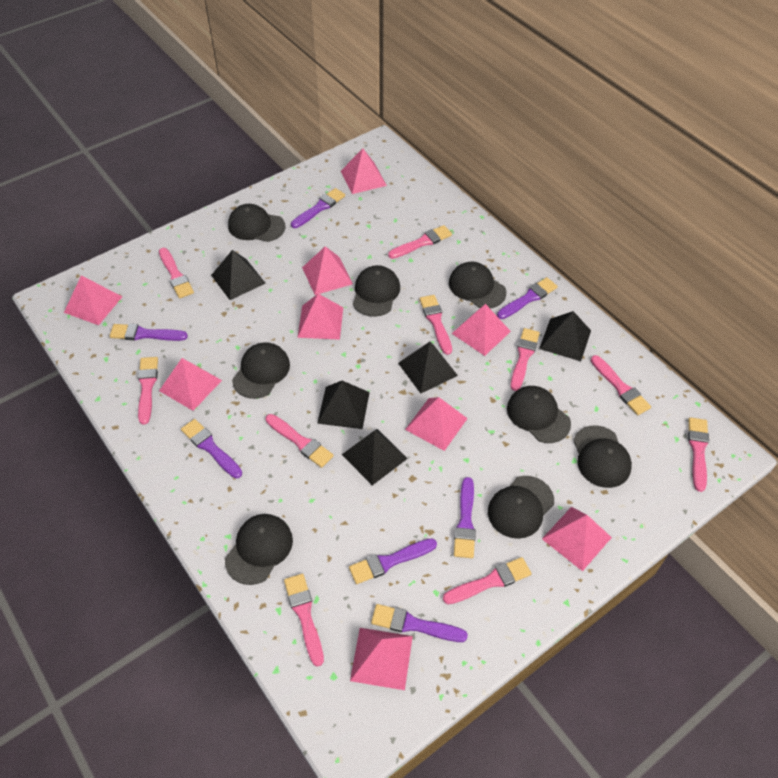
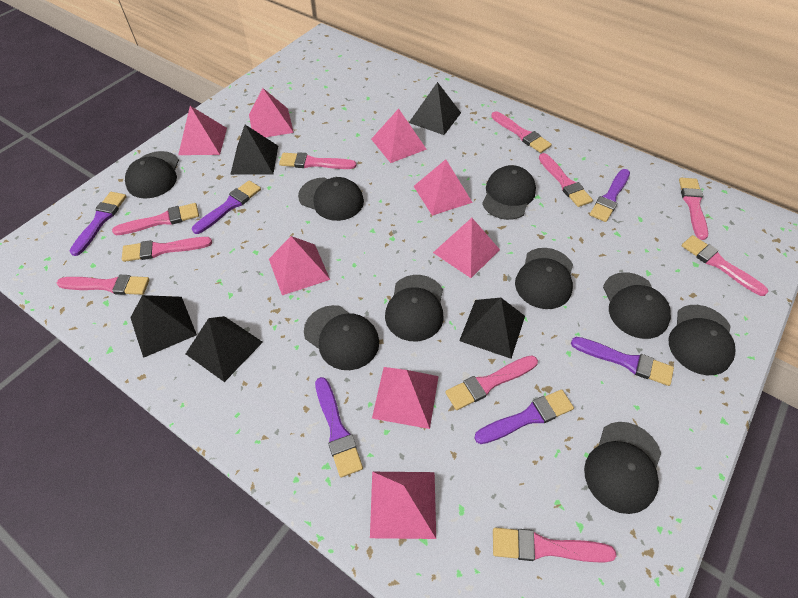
black cap: 8 -> 9
pink pyramid: 9 -> 8
purple brush: 7 -> 6

